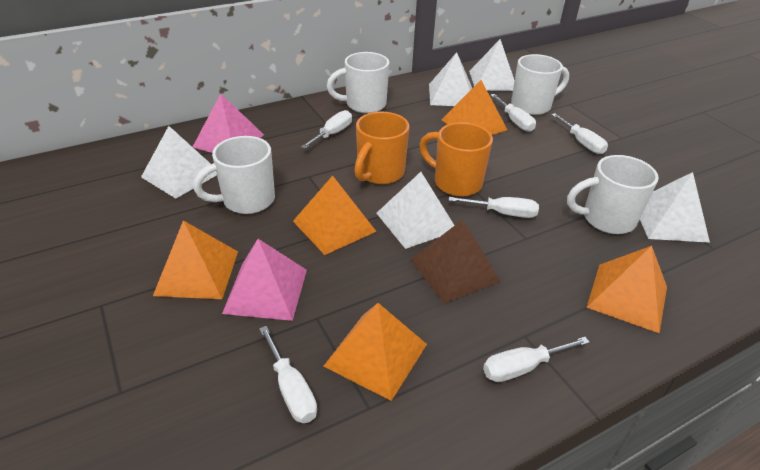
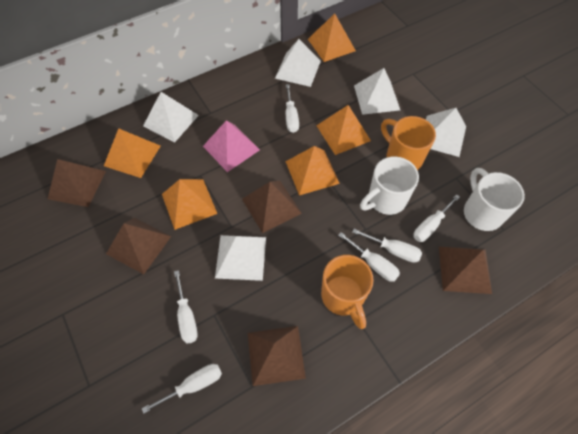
brown pyramid: 1 -> 5
pink pyramid: 2 -> 1
white mug: 4 -> 2

